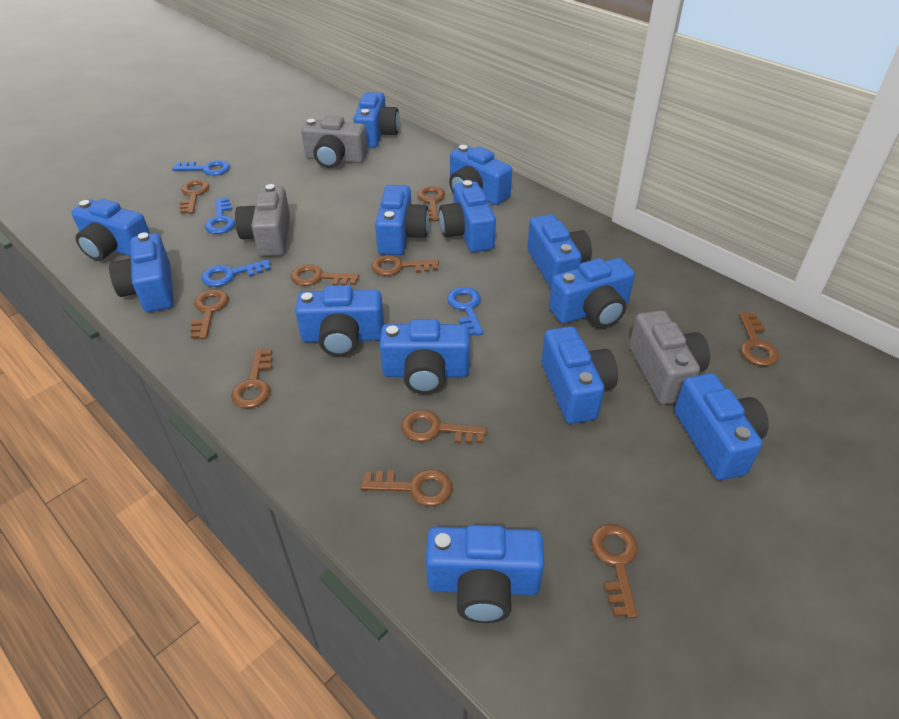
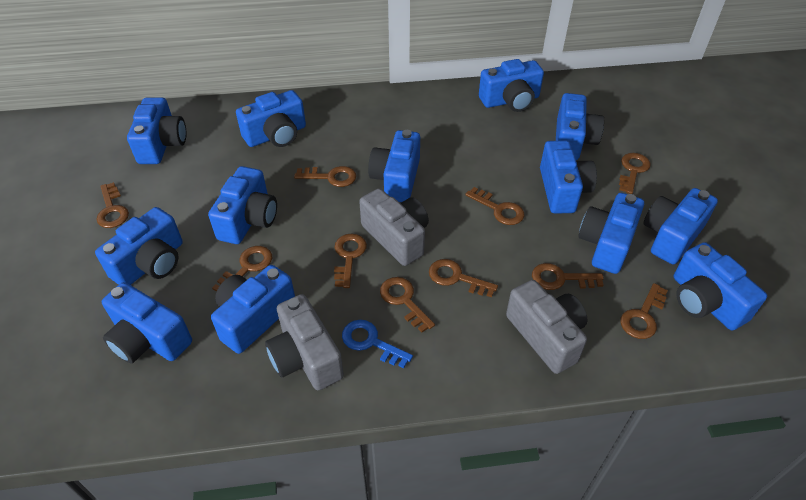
blue key: 4 -> 1

